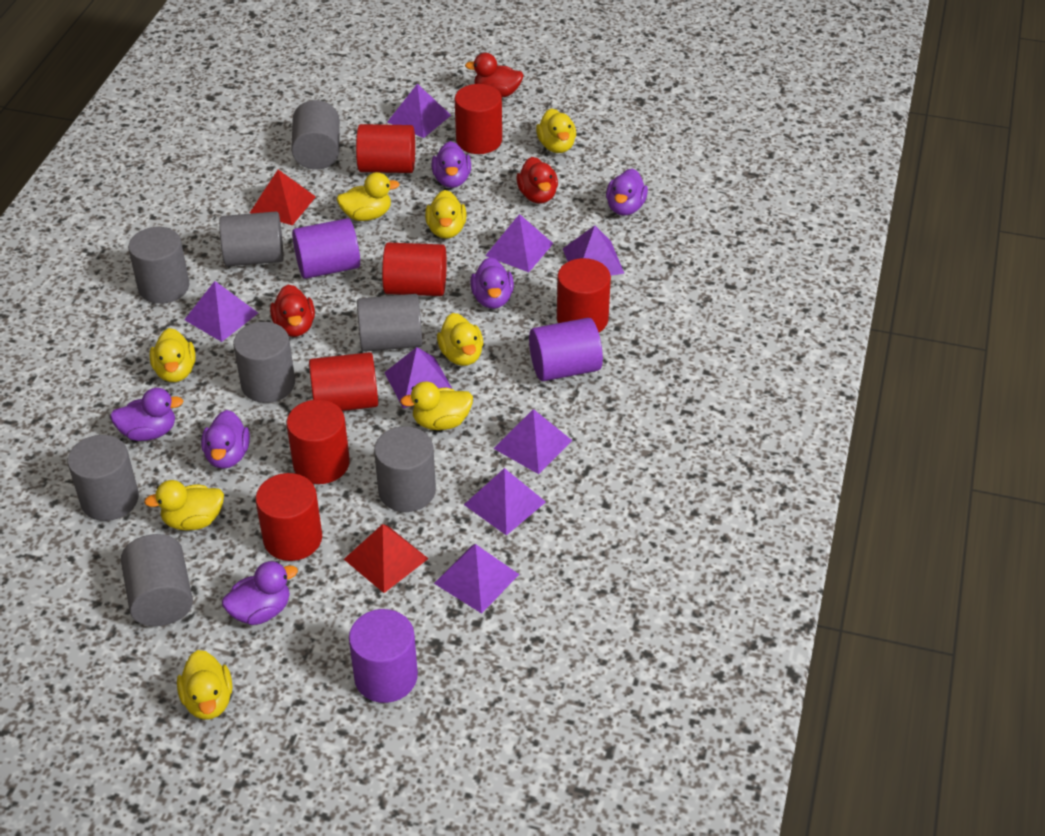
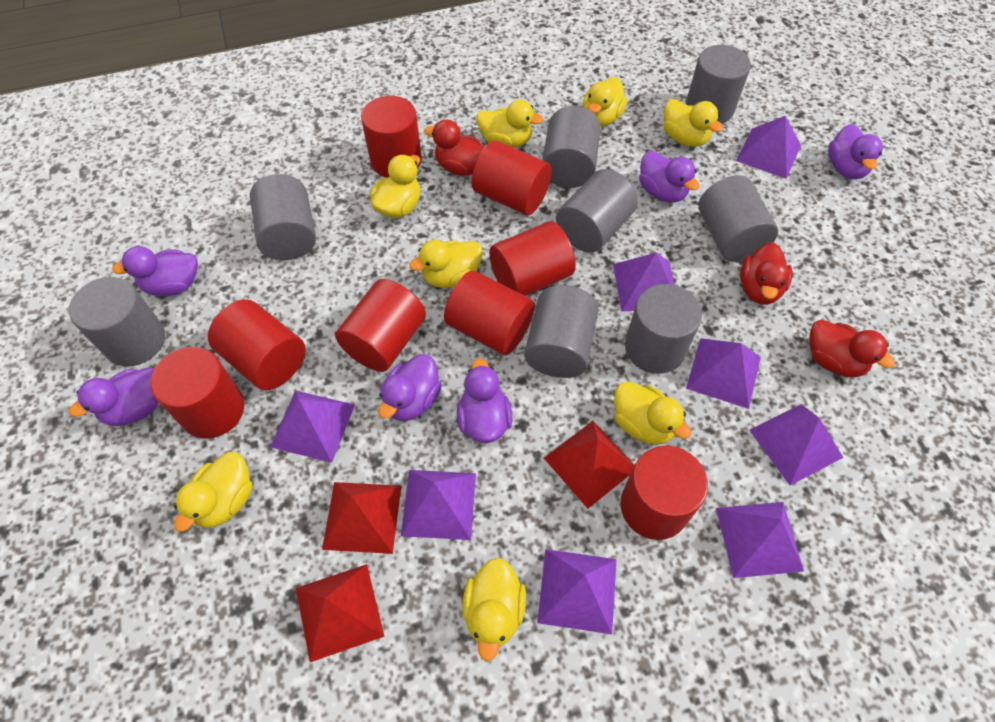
purple cylinder: 3 -> 0
red cylinder: 7 -> 8
red pyramid: 2 -> 3

